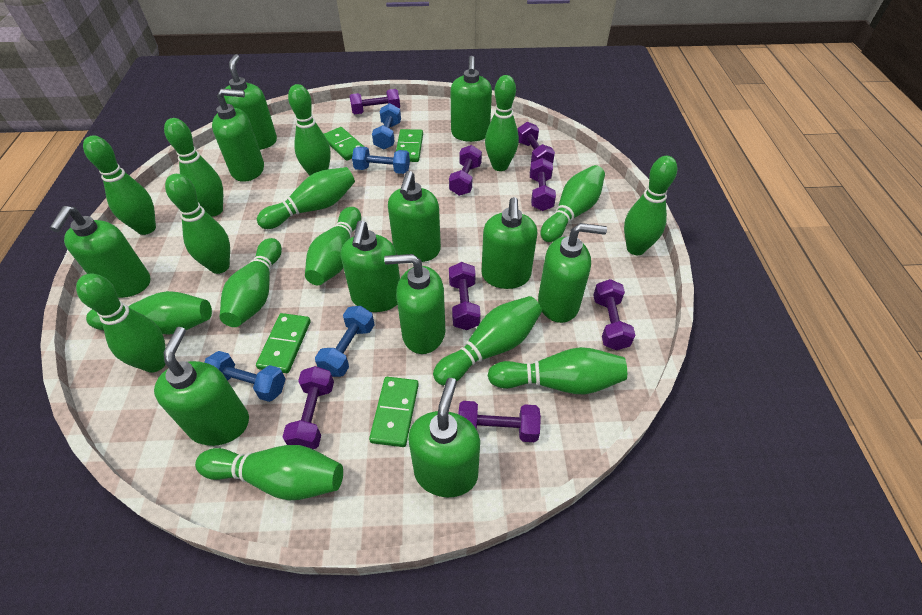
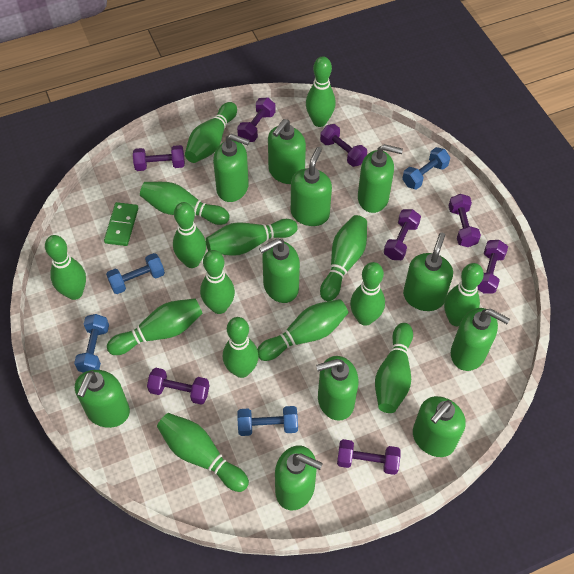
green domino: 4 -> 1

